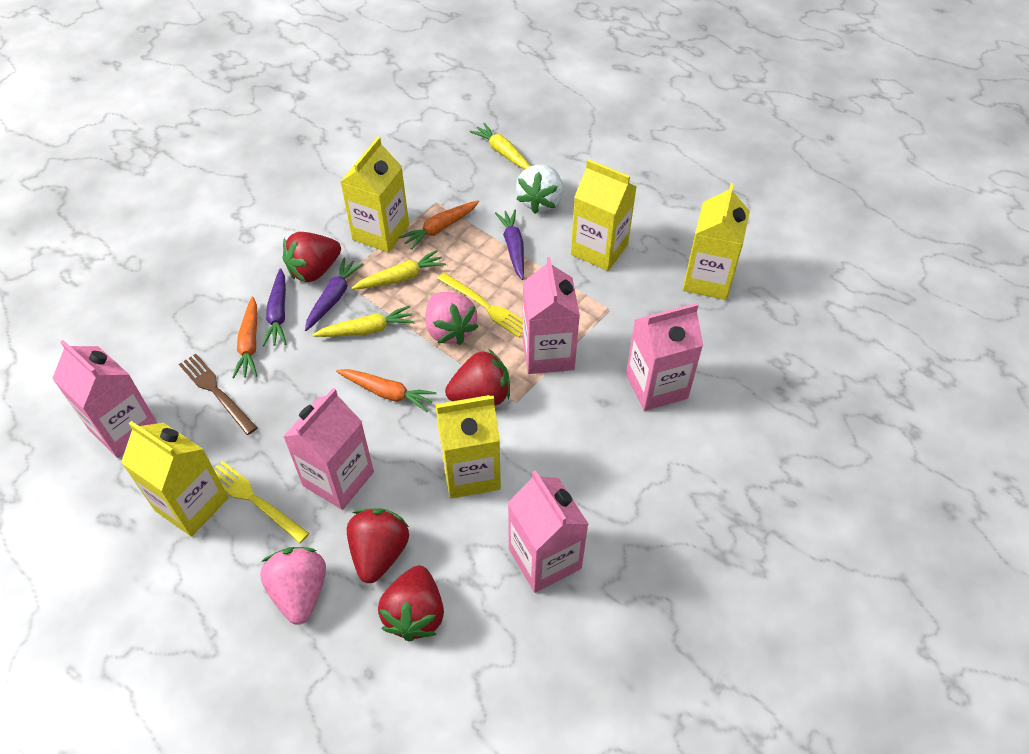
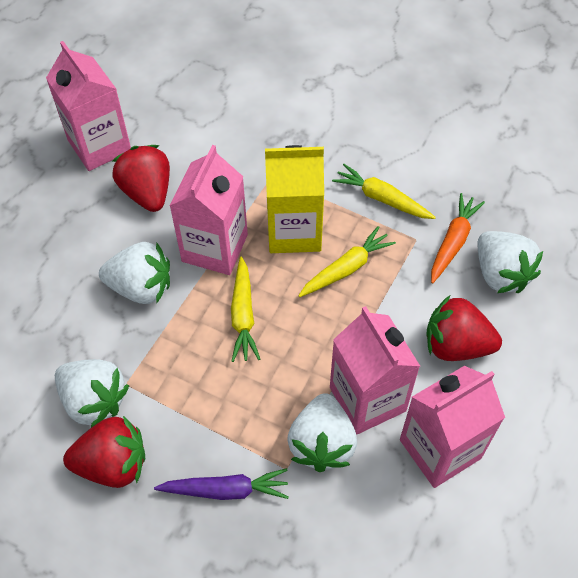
brown fork: 1 -> 0
orange carrot: 3 -> 1
pink carton: 5 -> 4
pink strawberry: 2 -> 0
purple carrot: 3 -> 1
red strawberry: 4 -> 3
white strawberry: 1 -> 4
yellow carton: 5 -> 1
yellow fork: 2 -> 0

